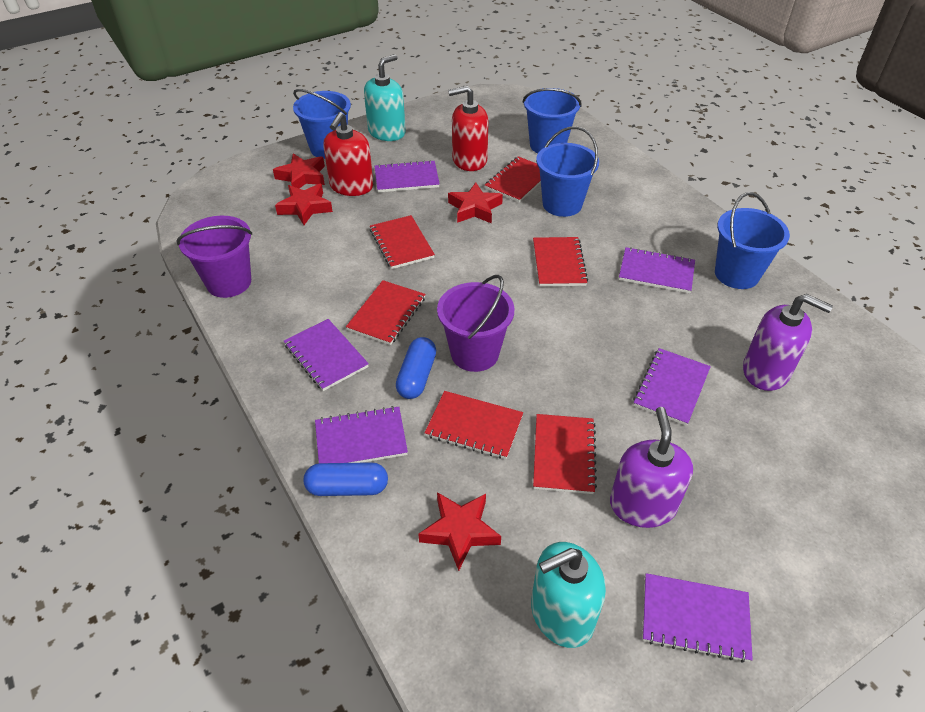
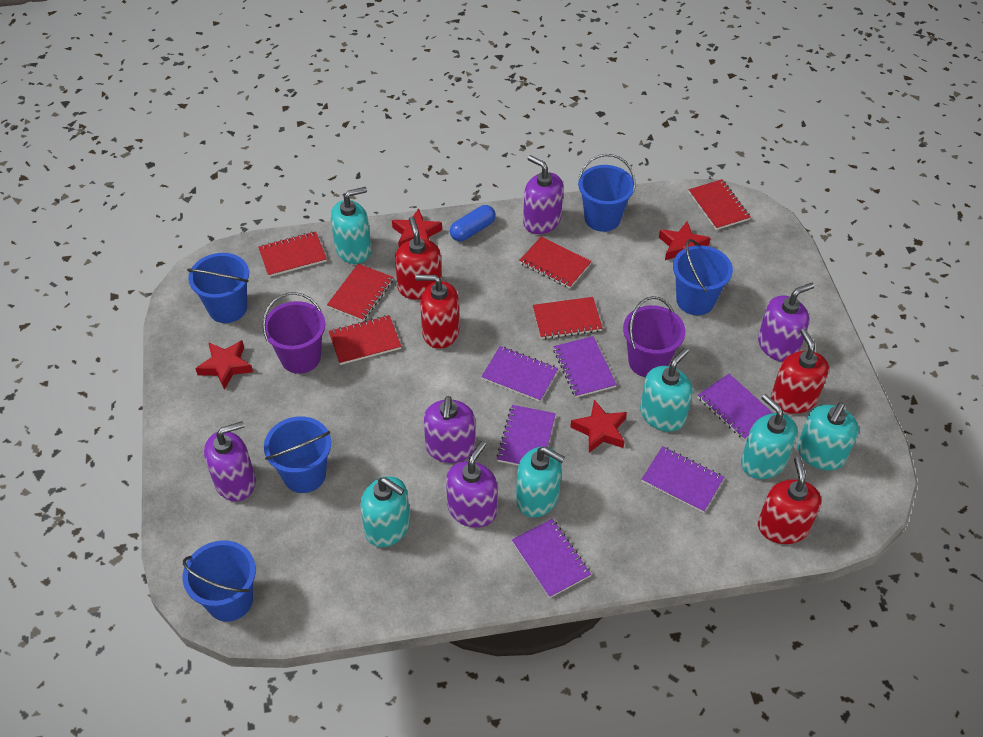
blue bucket: 4 -> 5
blue capsule: 2 -> 1
purple soap dispenser: 2 -> 5
red soap dispenser: 2 -> 4
turquoise soap dispenser: 2 -> 6

